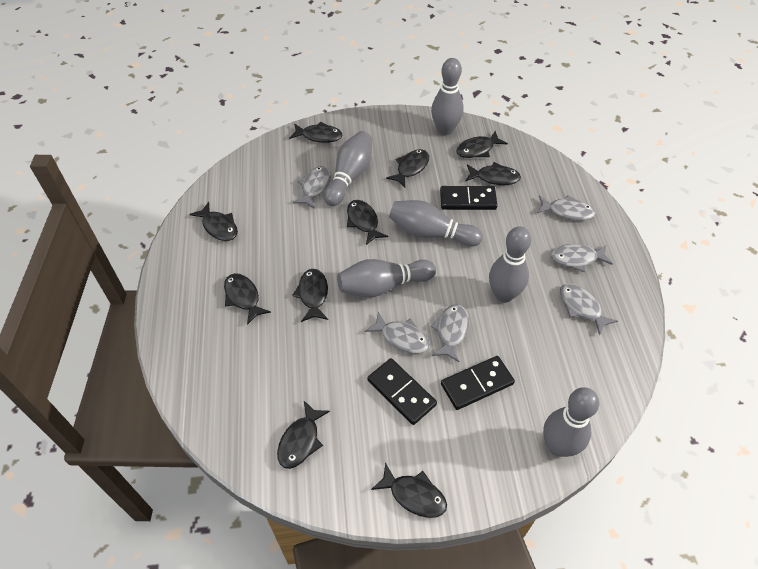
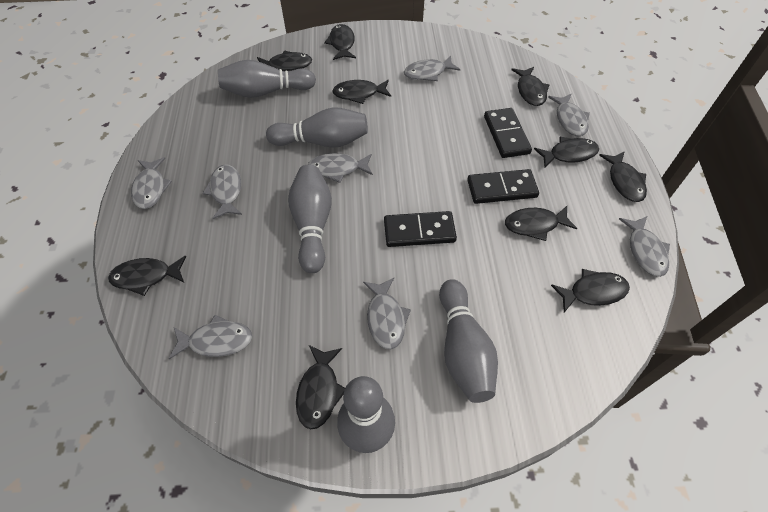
grey bowling pin: 6 -> 5
grey fish: 6 -> 8

